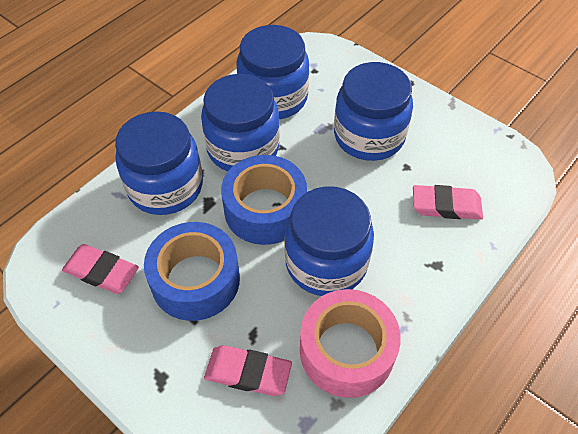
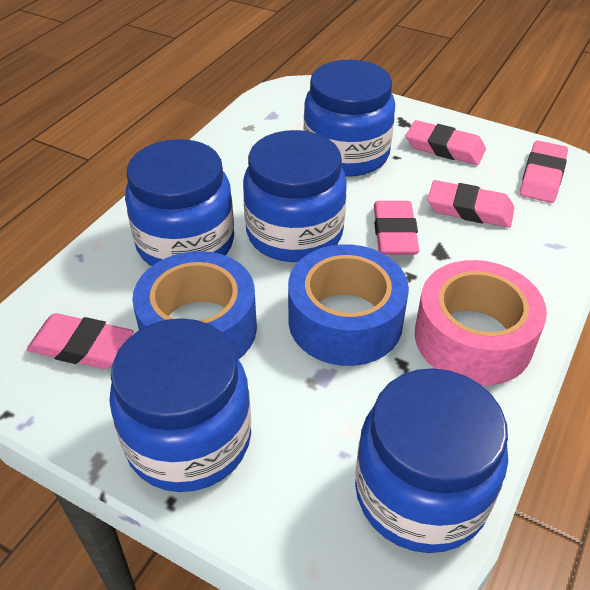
pink eraser: 3 -> 5

